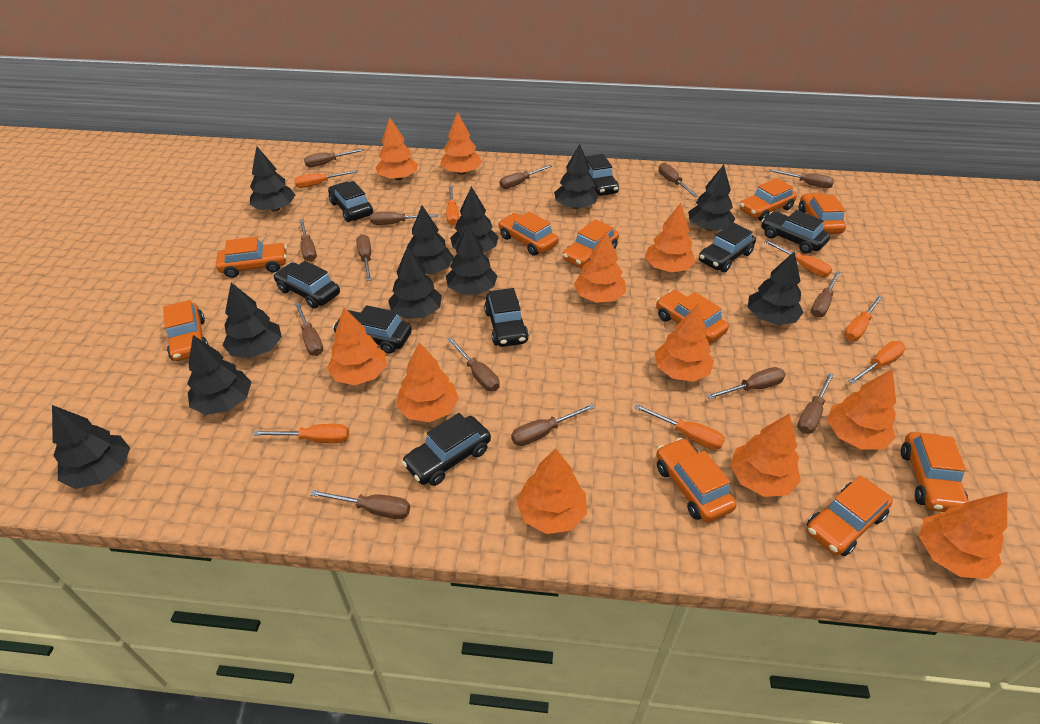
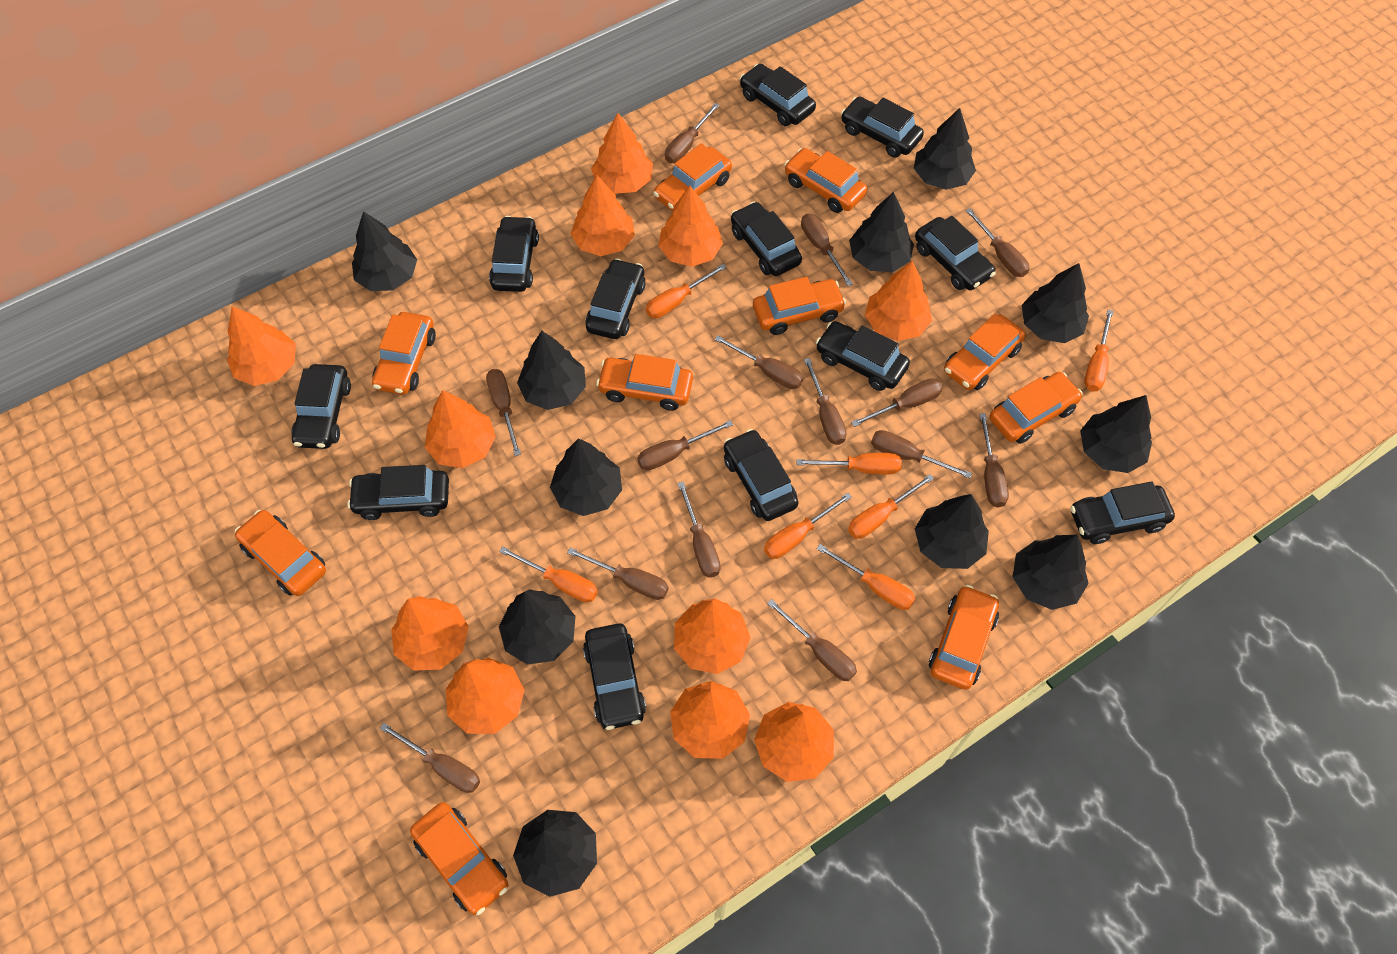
black car: 8 -> 12

